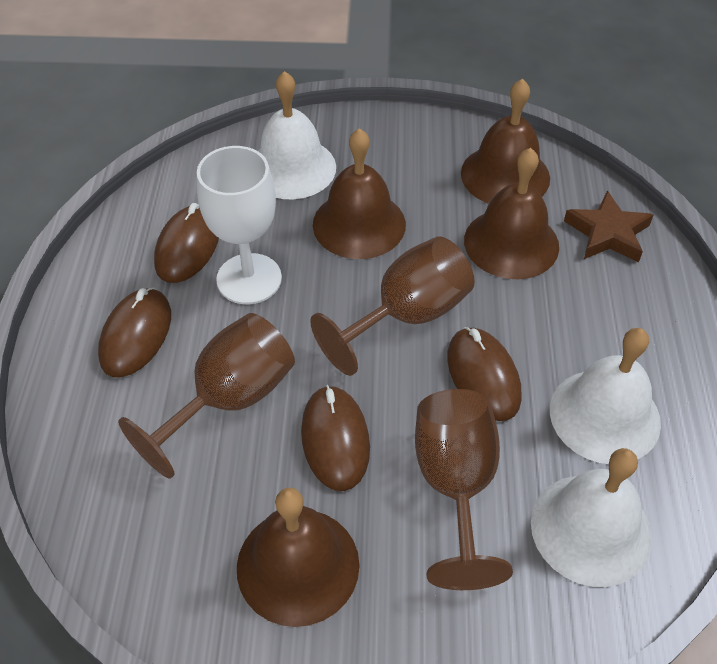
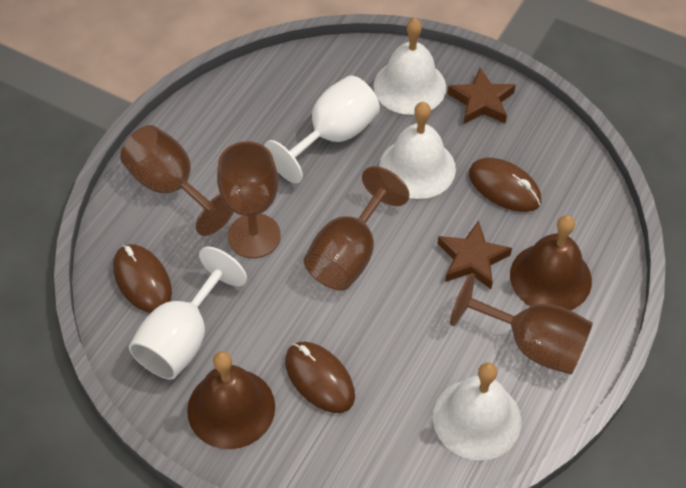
brown bell: 4 -> 2
brown goblet: 3 -> 4
brown mouse: 4 -> 3
brown star: 1 -> 2
white goblet: 1 -> 2

